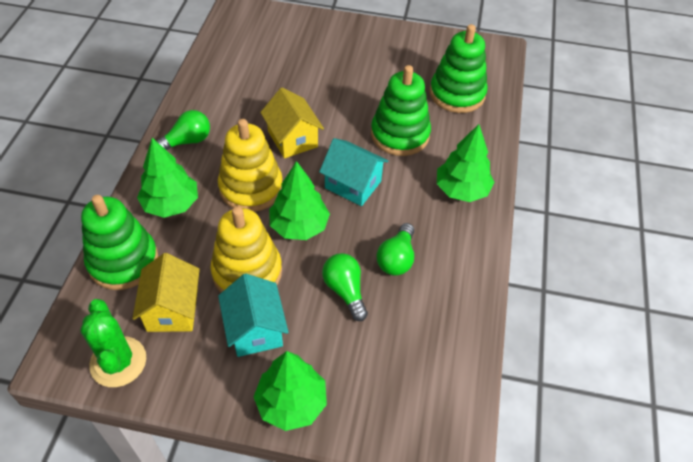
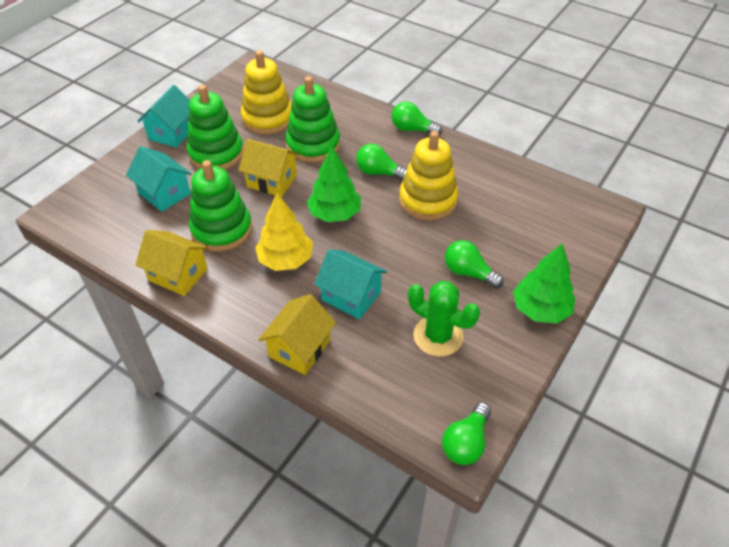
green light bulb: 3 -> 4
green tree: 4 -> 2
turquoise house: 2 -> 3
yellow house: 2 -> 3
yellow tree: 0 -> 1

